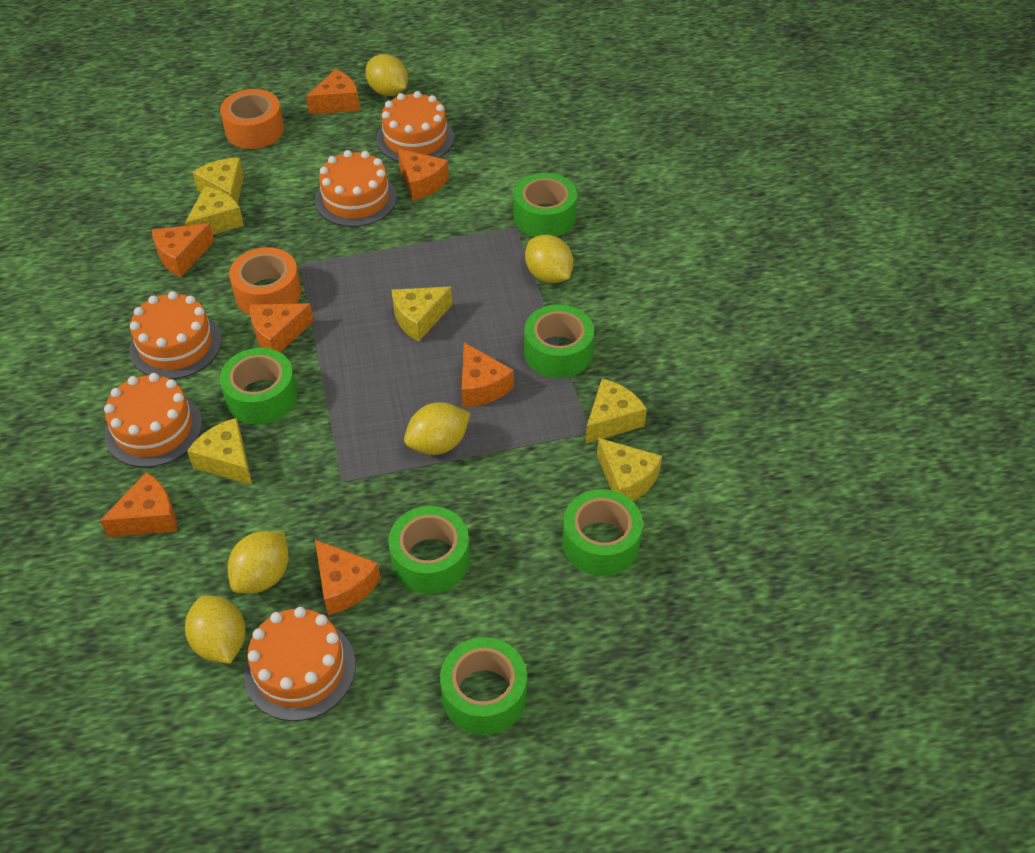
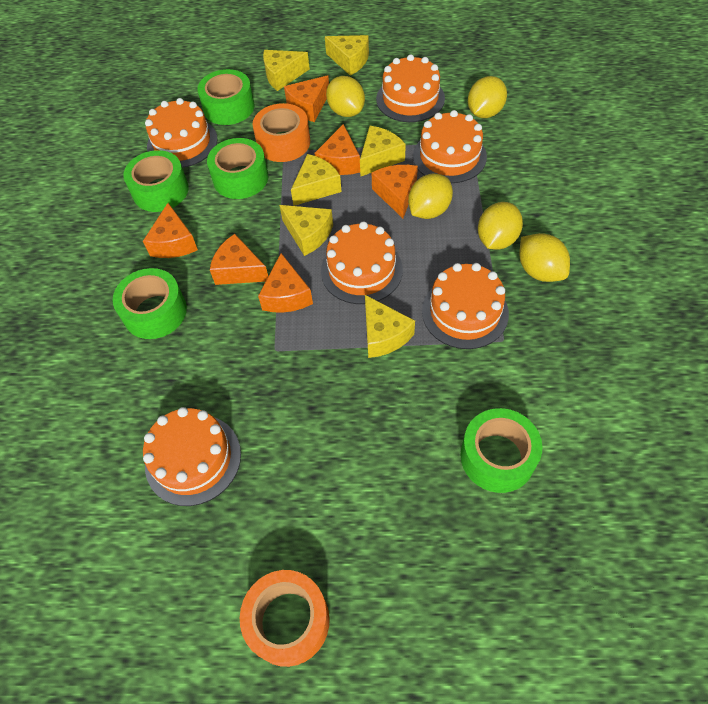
green tape: 6 -> 5
orange cake: 5 -> 6
orange cheese: 7 -> 6

